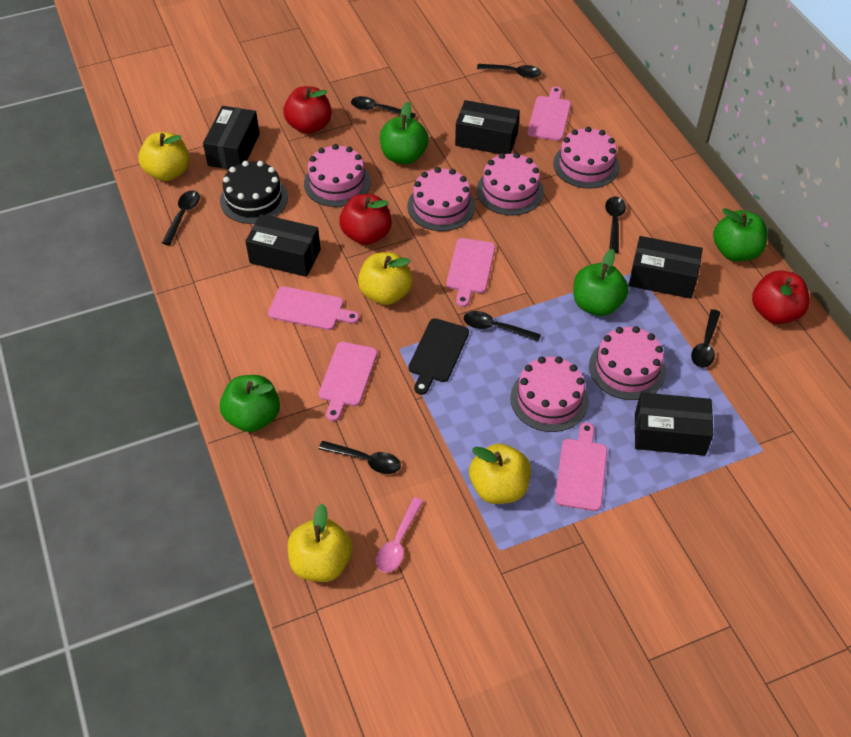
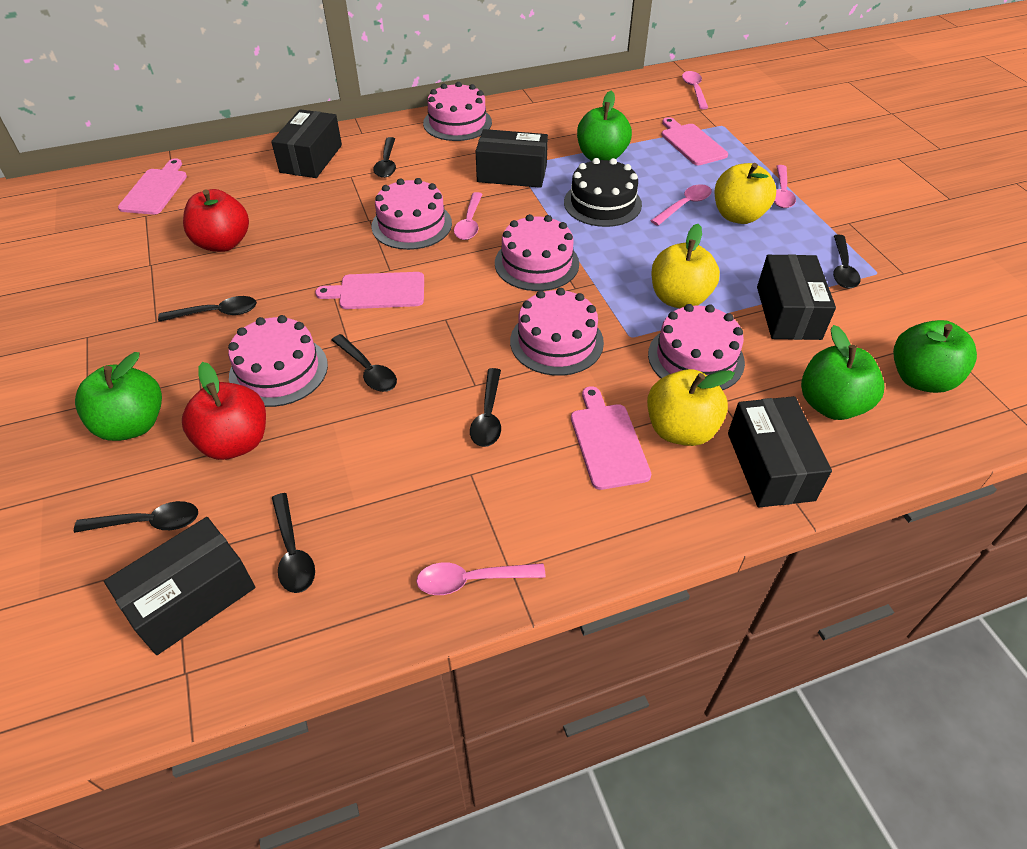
black cutting board: 1 -> 0
pink cutting board: 5 -> 4
pink spoon: 1 -> 5
red apple: 3 -> 2
yellow apple: 4 -> 3

